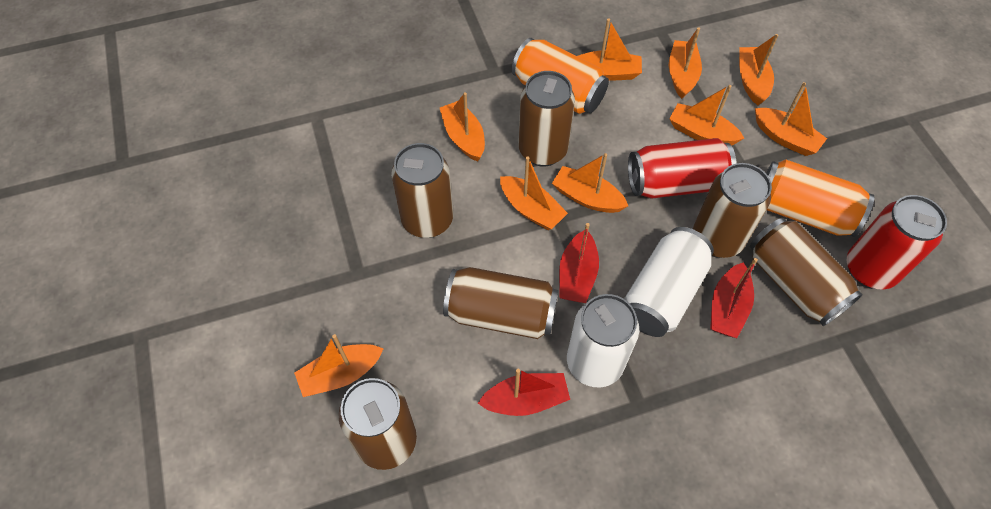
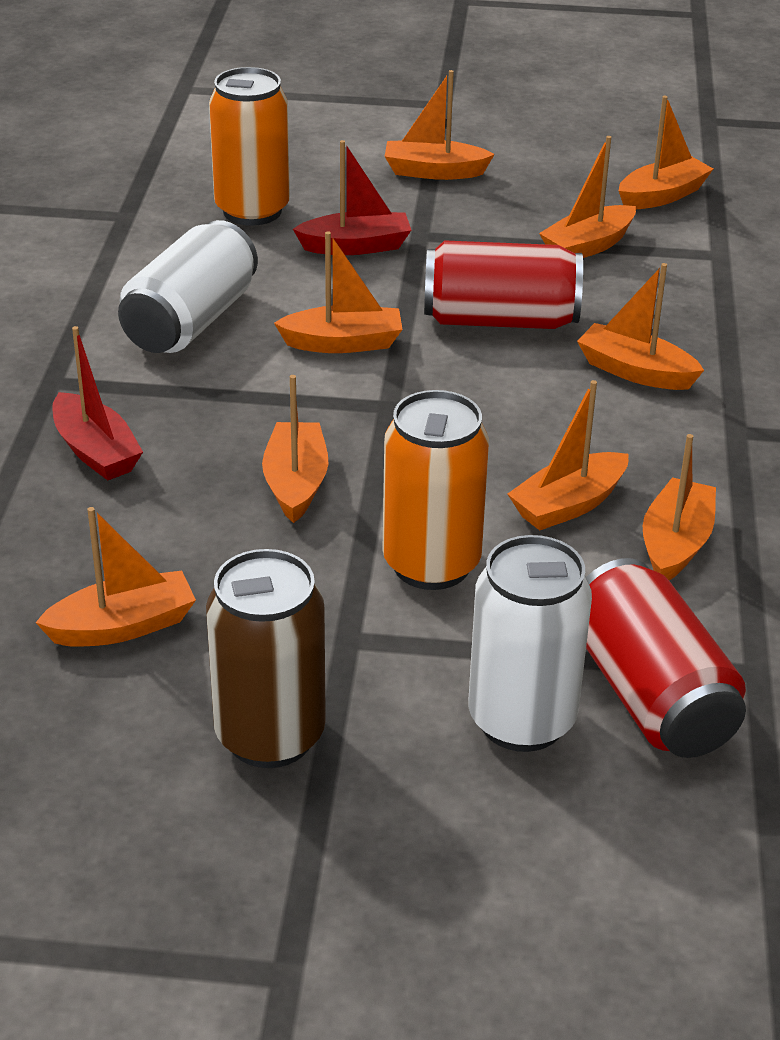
brown can: 6 -> 1
red boat: 3 -> 2

